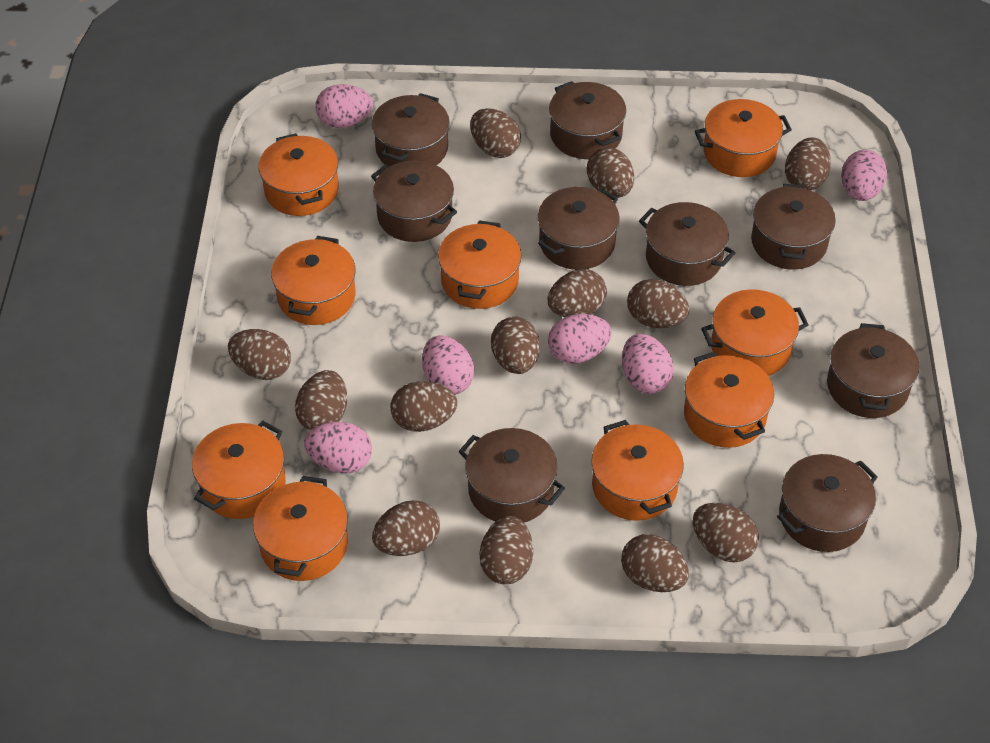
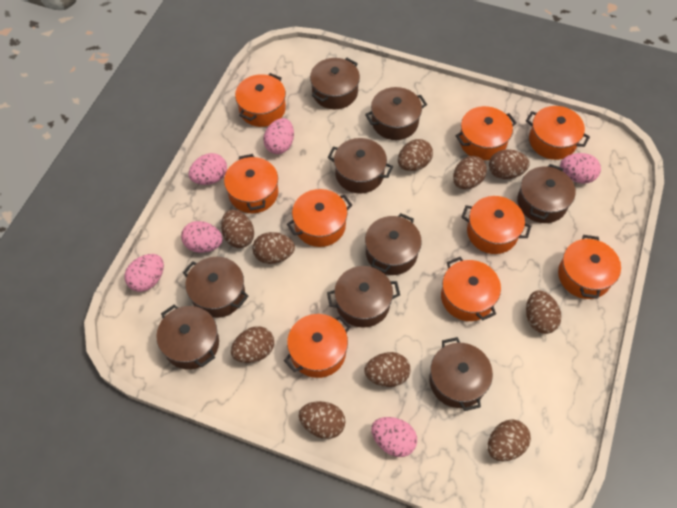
brown egg: 13 -> 10

